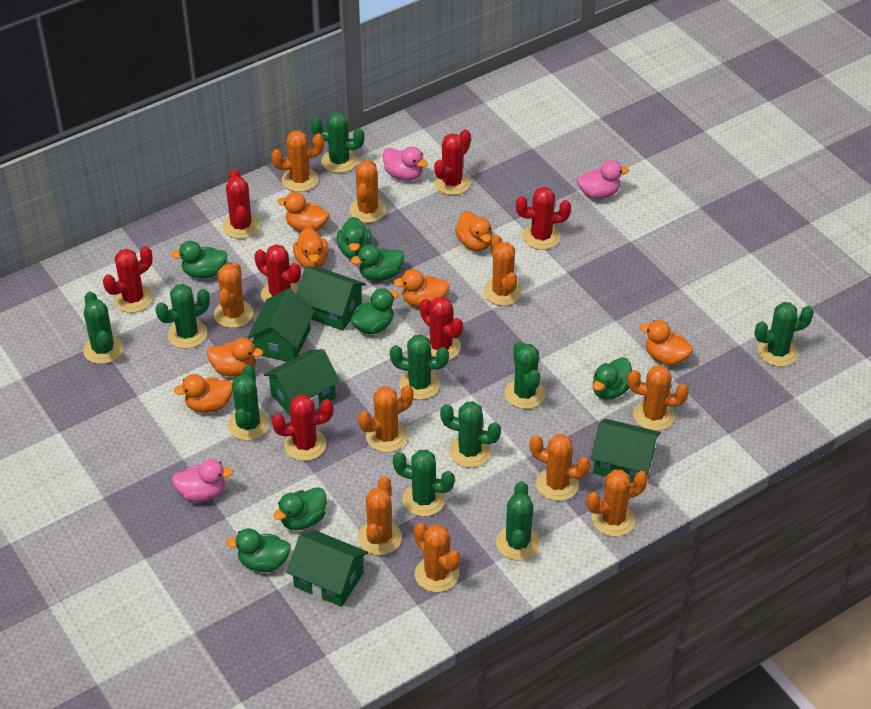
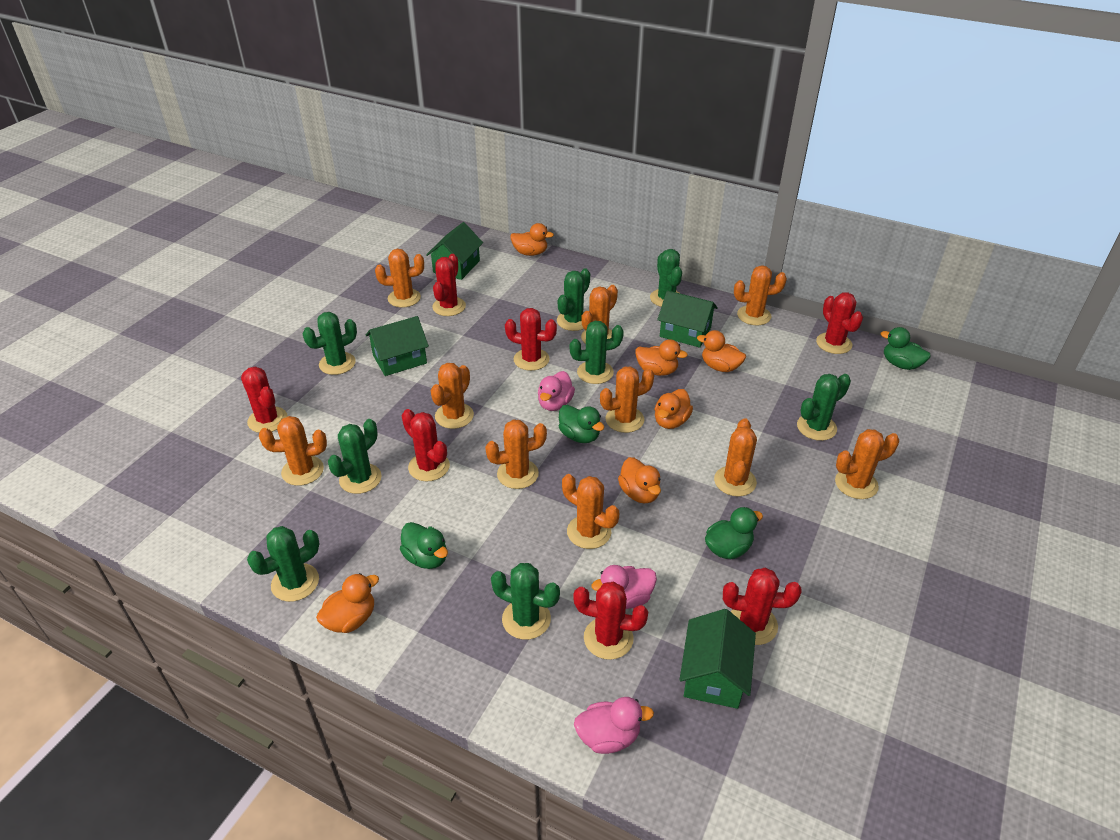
green cactus: 10 -> 8
green duck: 7 -> 4
green house: 5 -> 4
orange duck: 7 -> 6

